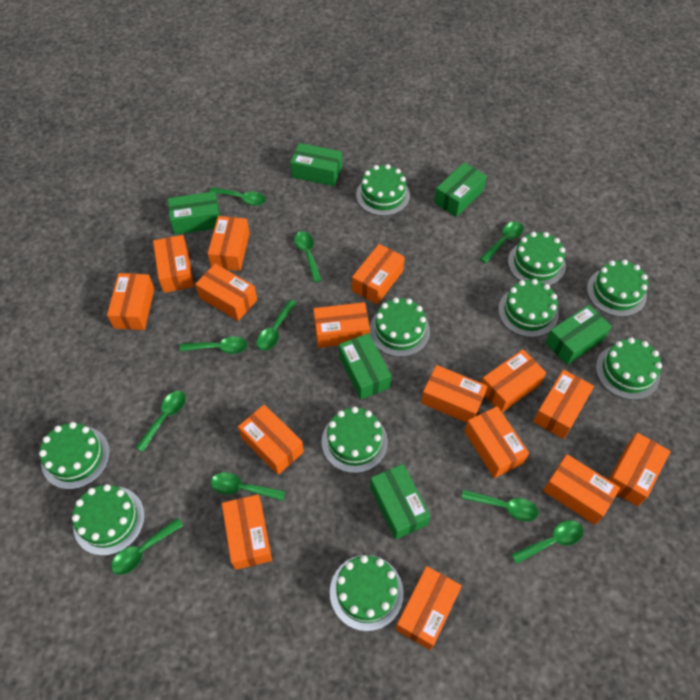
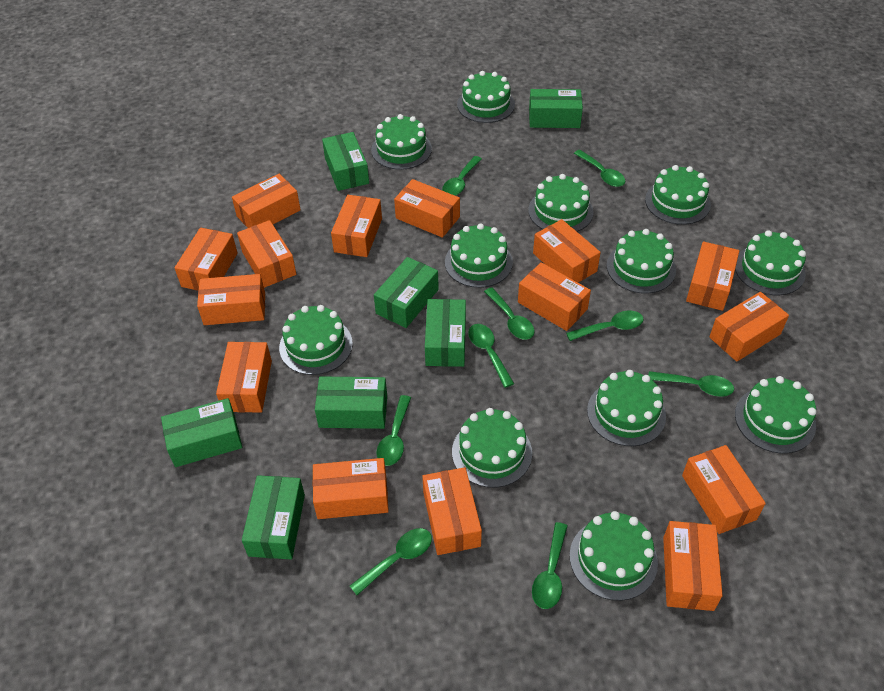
green box: 6 -> 7
green cake: 10 -> 12
green spoon: 10 -> 9

